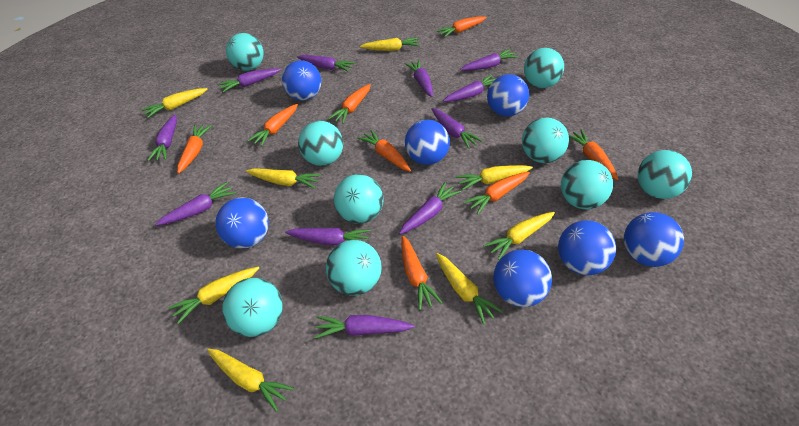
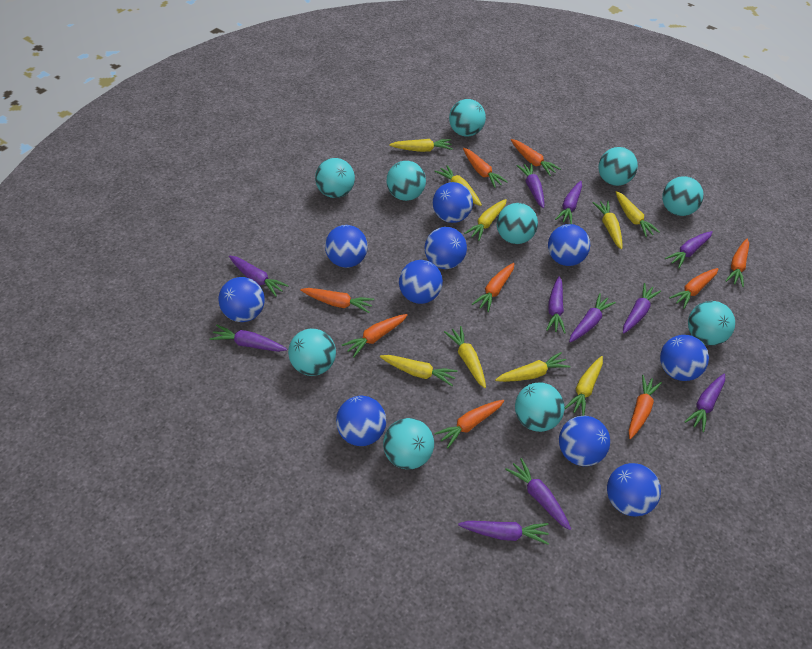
blue ball: 7 -> 10
orange carrot: 8 -> 9
turquoise ball: 9 -> 10
yellow carrot: 8 -> 9

